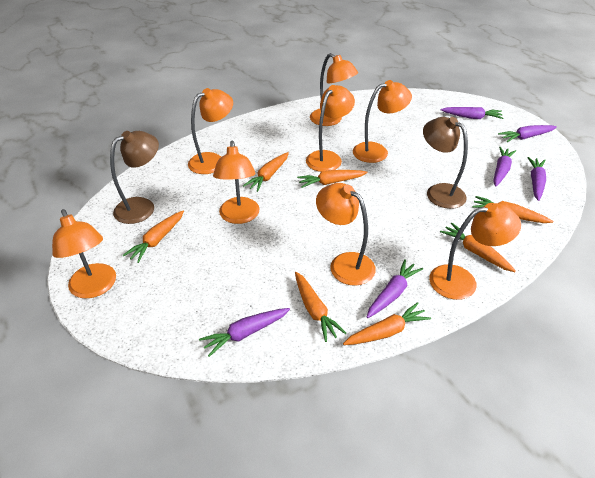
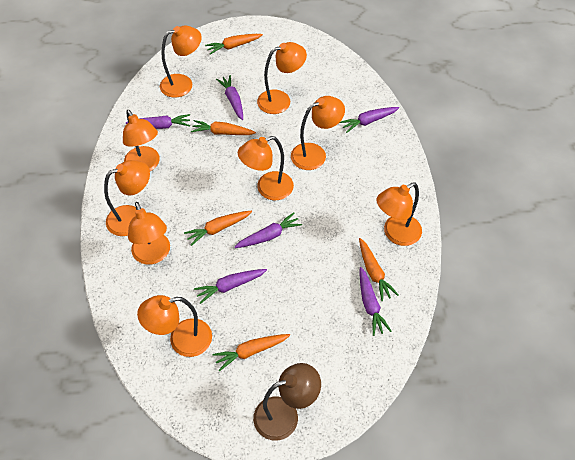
brown lamp: 2 -> 1
orange carrot: 7 -> 5
orange lamp: 8 -> 9

